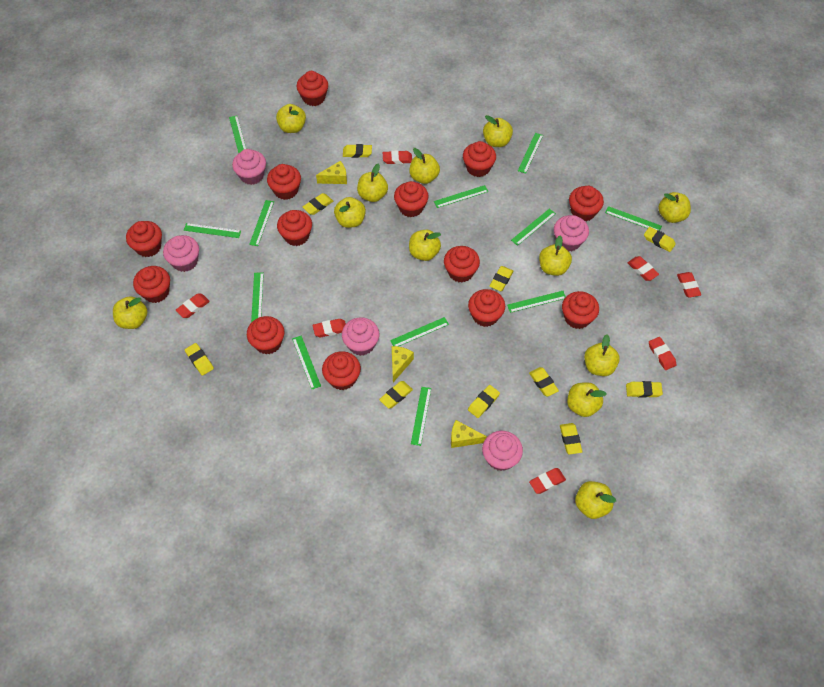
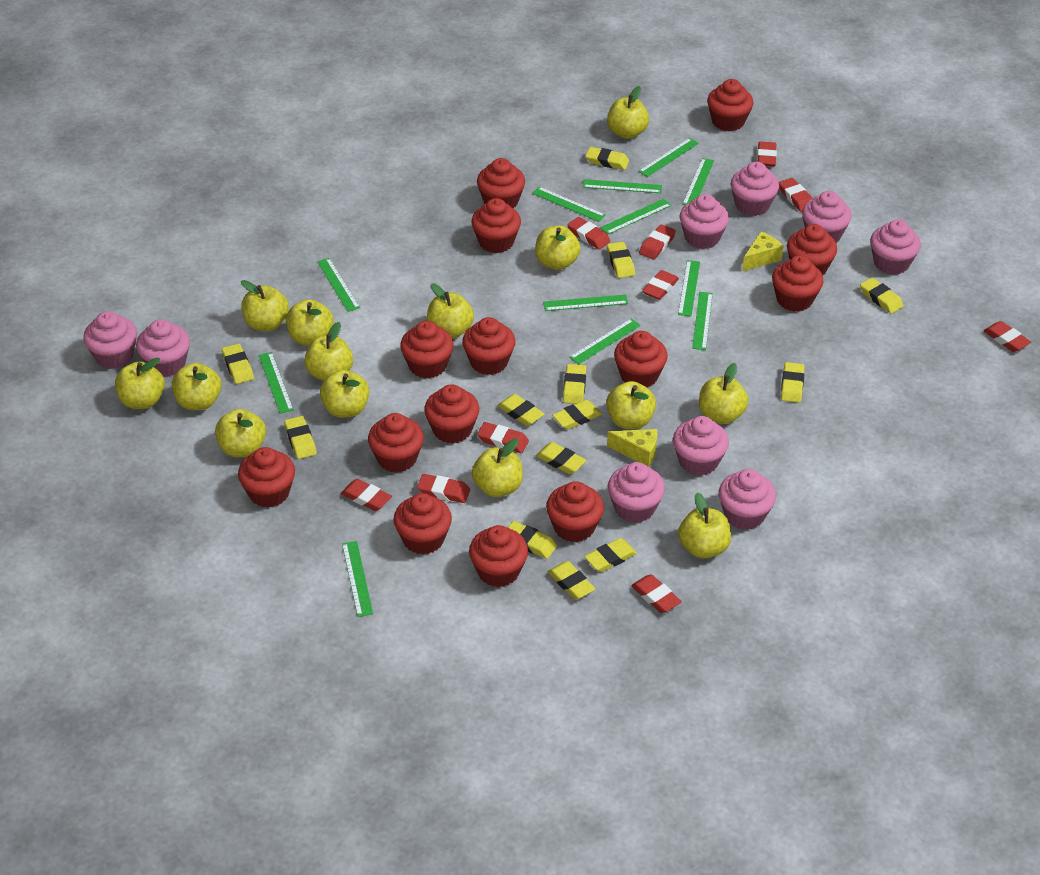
pink cupcake: 5 -> 9
red cupcake: 13 -> 14
red eraser: 7 -> 10
yellow apple: 12 -> 14
yellow cheese: 3 -> 2
yellow eraser: 10 -> 13

